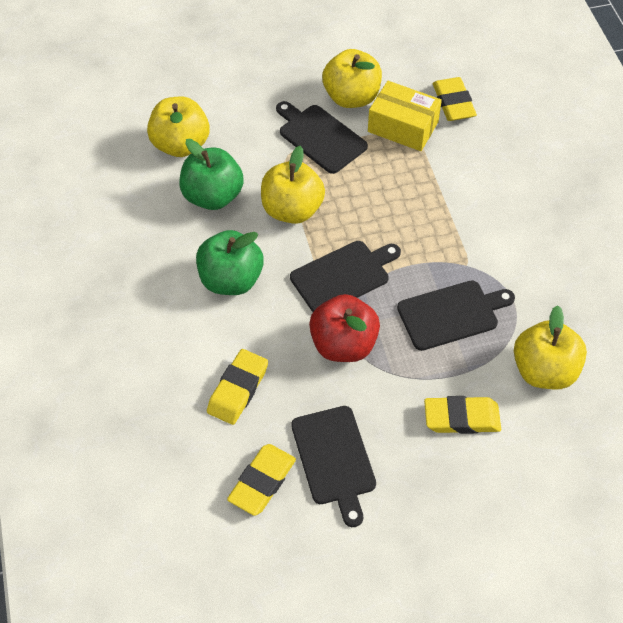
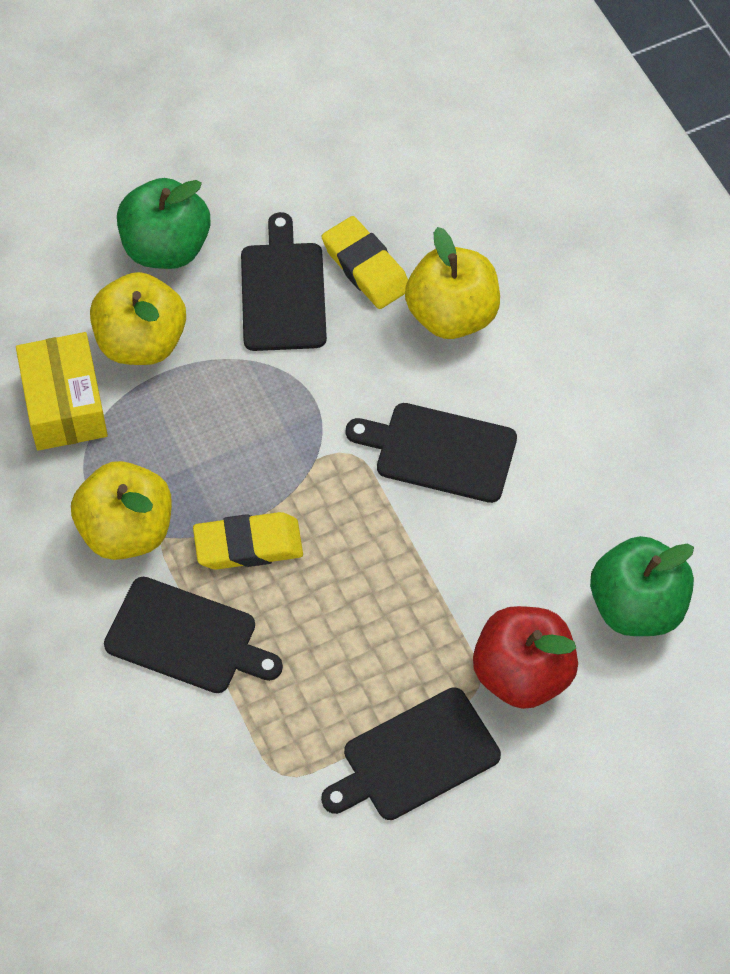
yellow apple: 4 -> 3
yellow eraser: 4 -> 2

